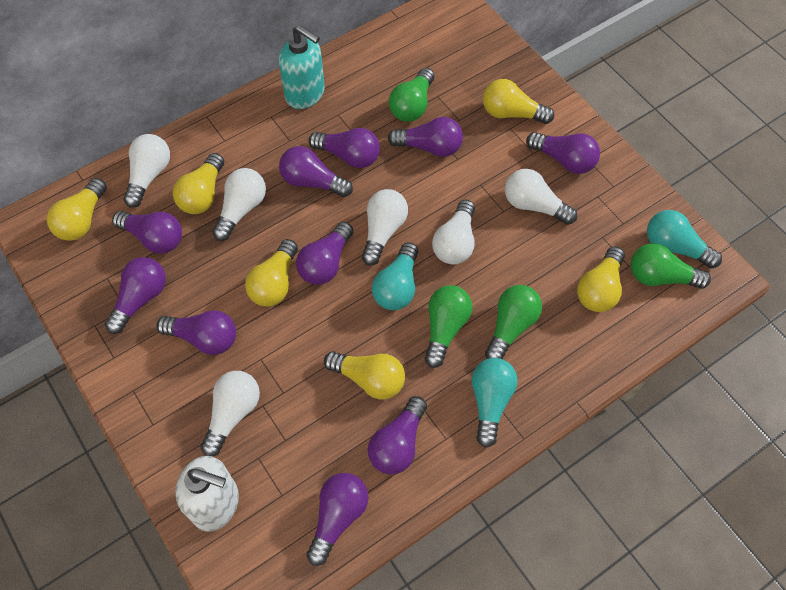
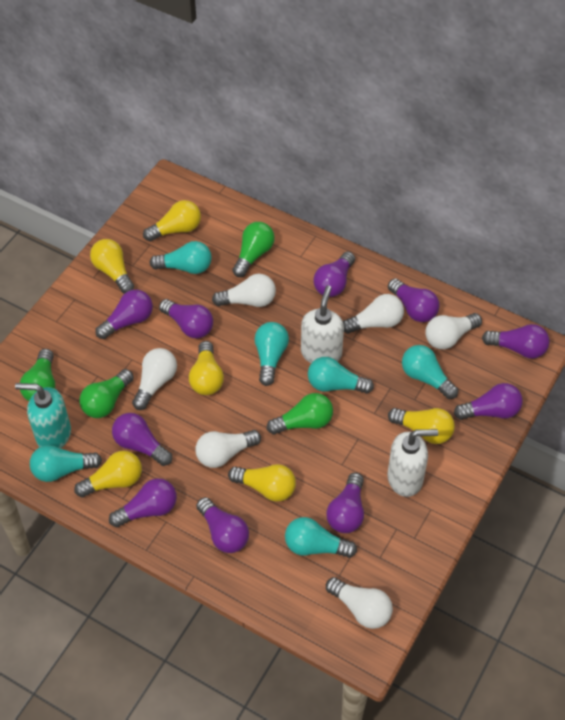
turquoise light bulb: 3 -> 6
white soap dispenser: 1 -> 2

